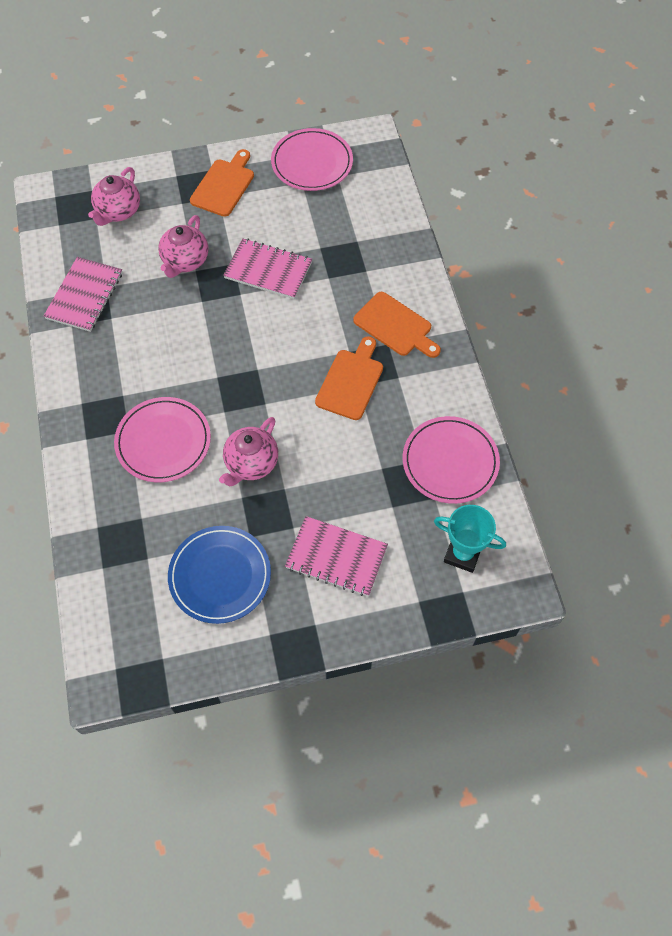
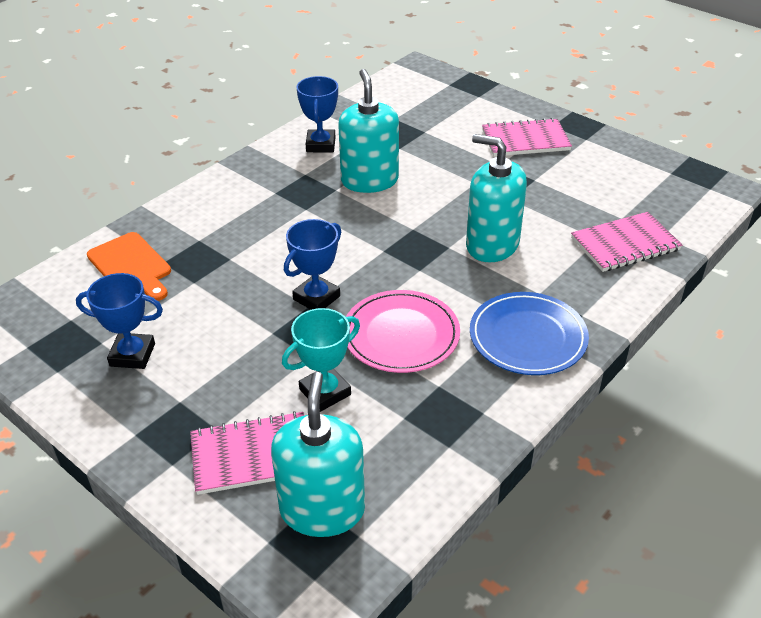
blue trophy: 0 -> 3
orange cutting board: 3 -> 1
pink plate: 3 -> 1
pink teapot: 3 -> 0
turquoise soap dispenser: 0 -> 3

